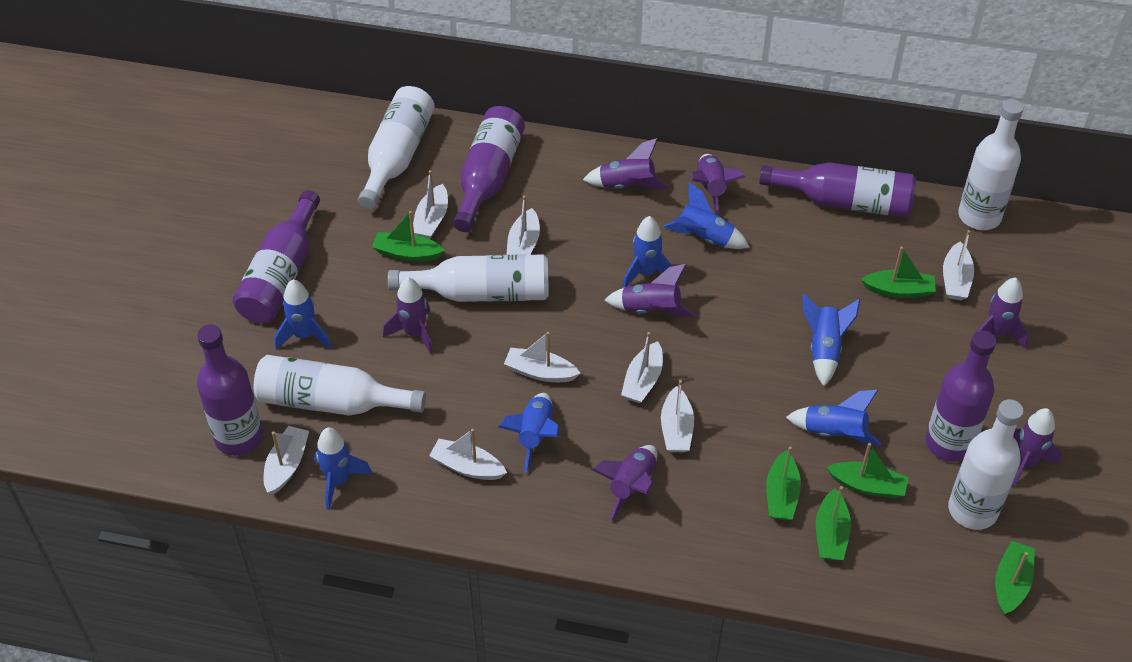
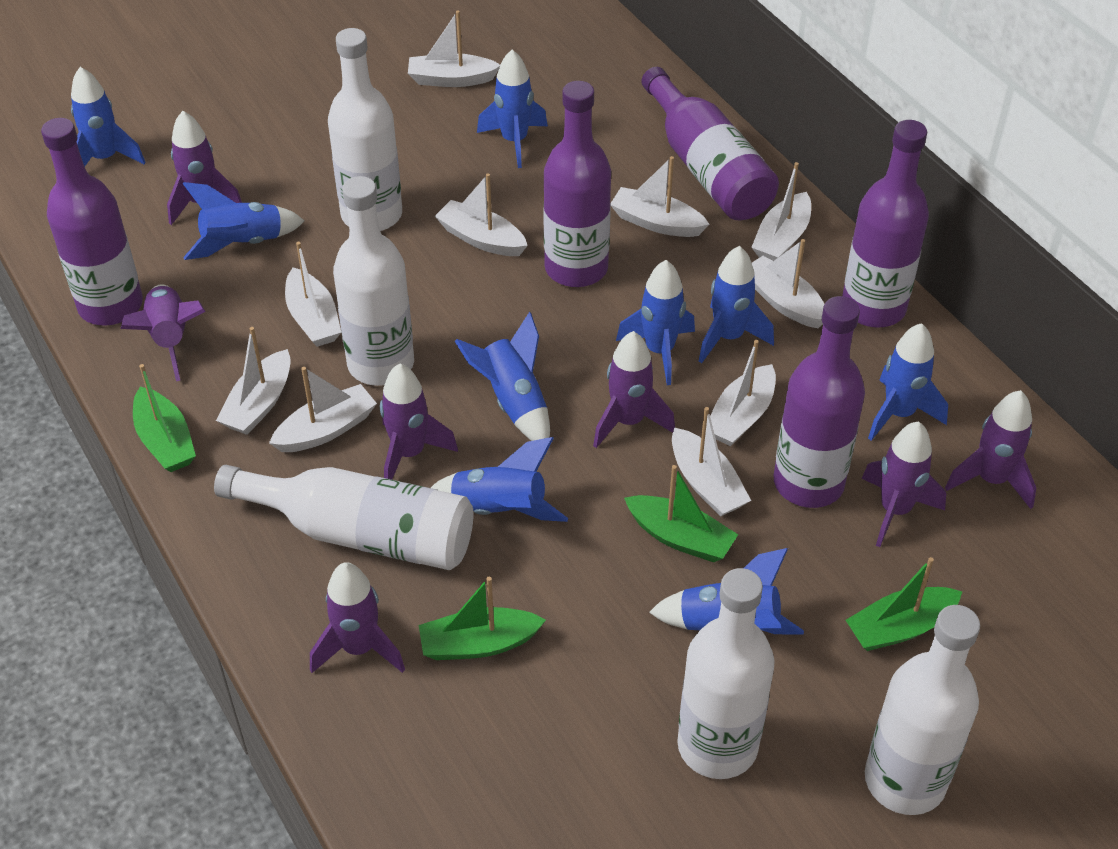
blue rocket: 7 -> 9
green boat: 6 -> 4
white boat: 8 -> 10

